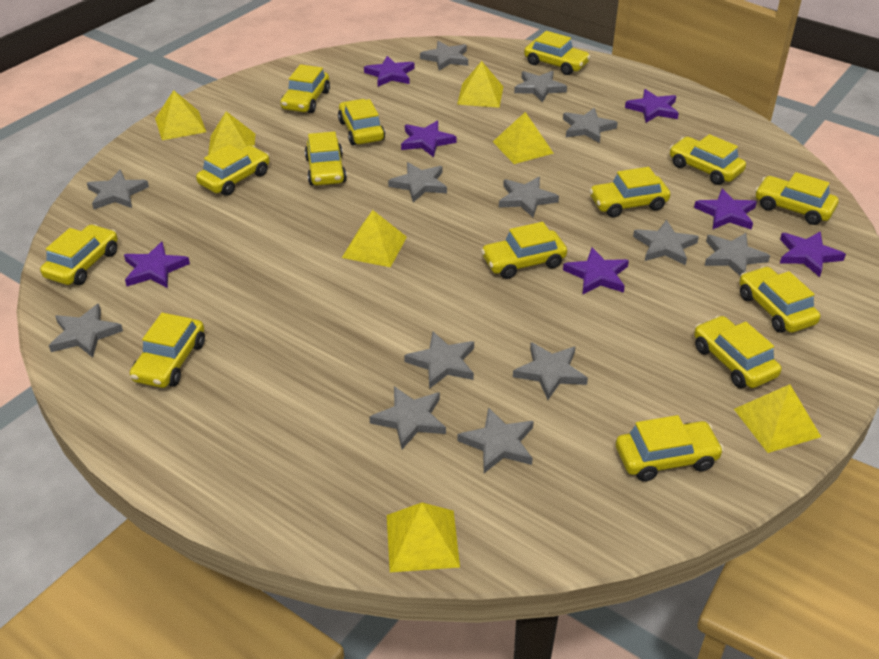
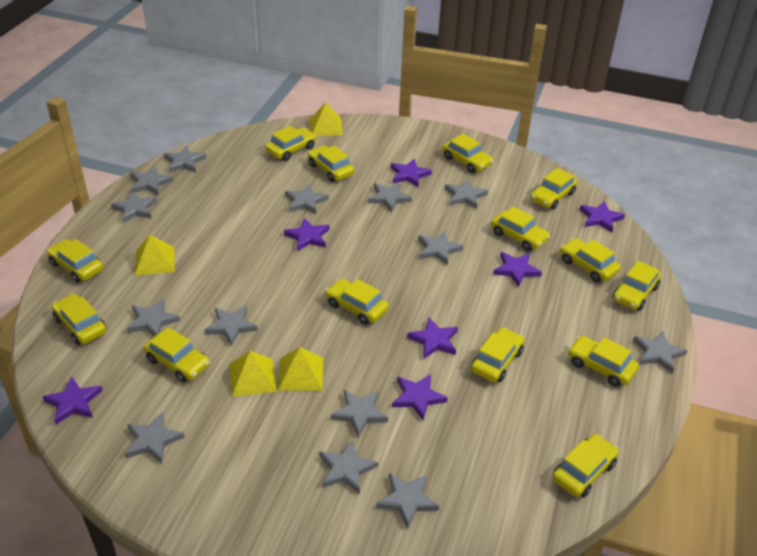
grey star: 13 -> 14
yellow pyramid: 7 -> 4

